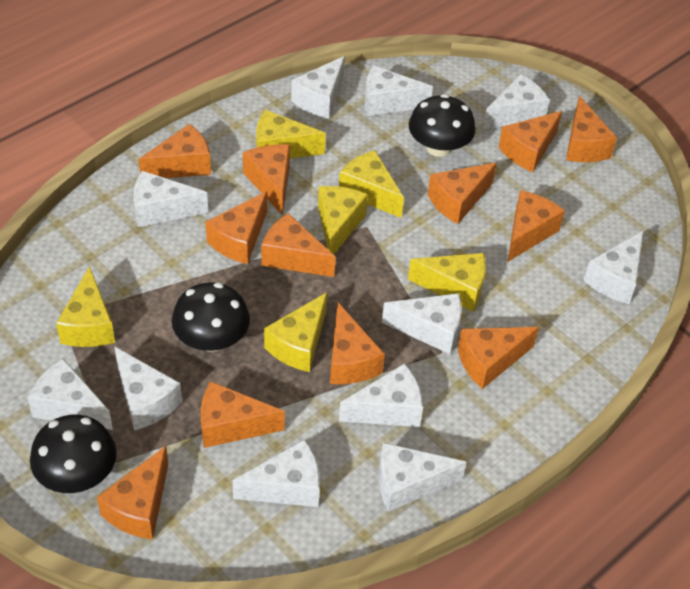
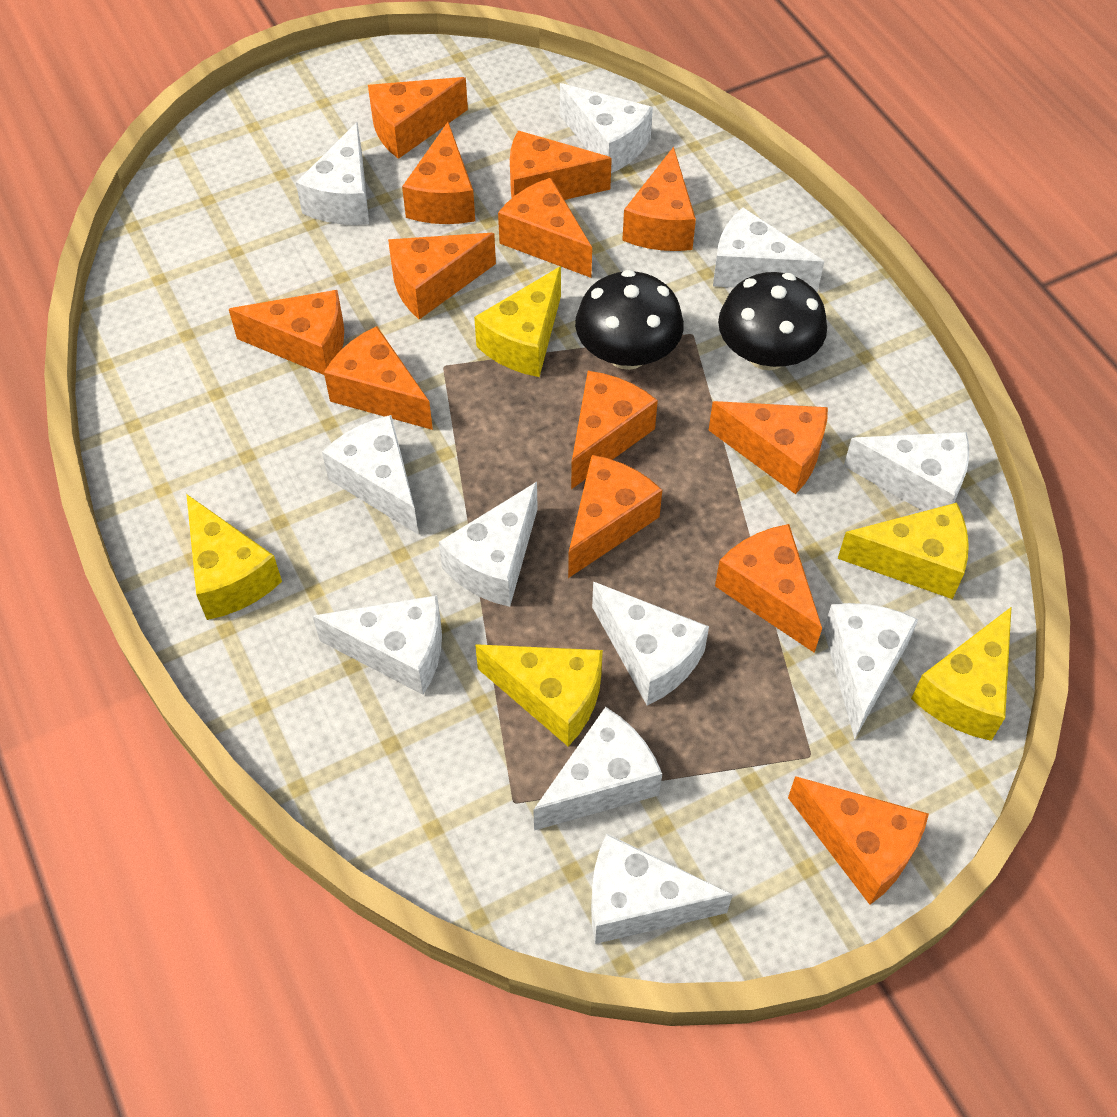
black mushroom: 3 -> 2
orange cheese: 12 -> 13
yellow cheese: 6 -> 5

